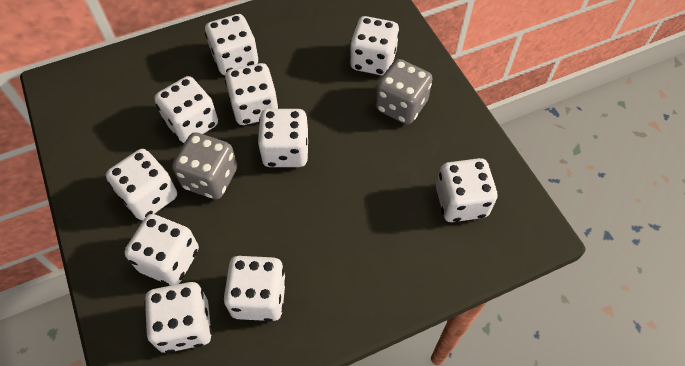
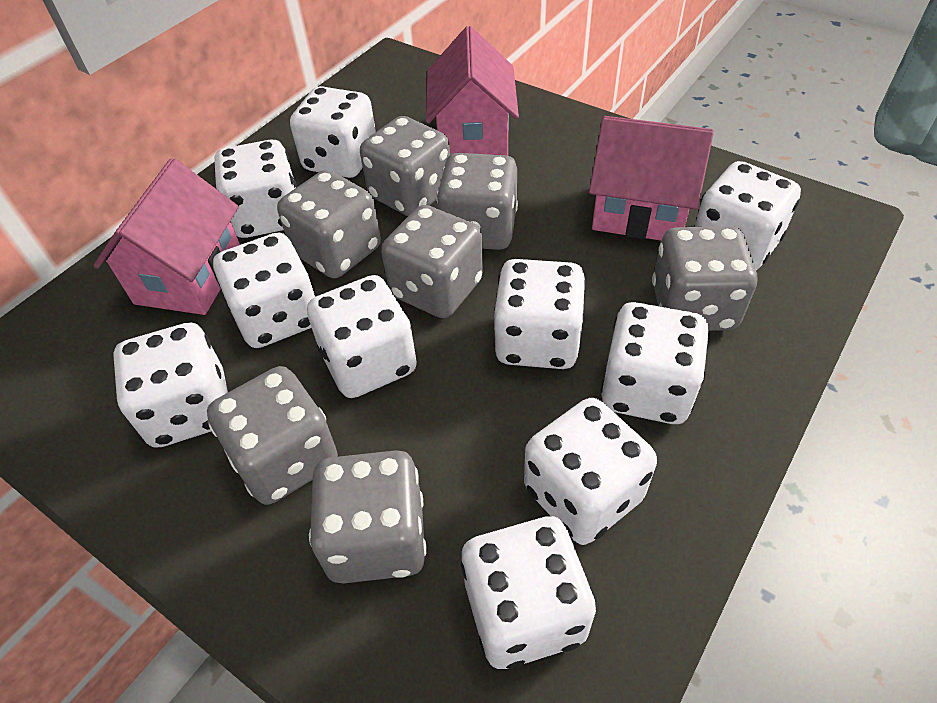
grey dice: 2 -> 7
pink house: 0 -> 3

